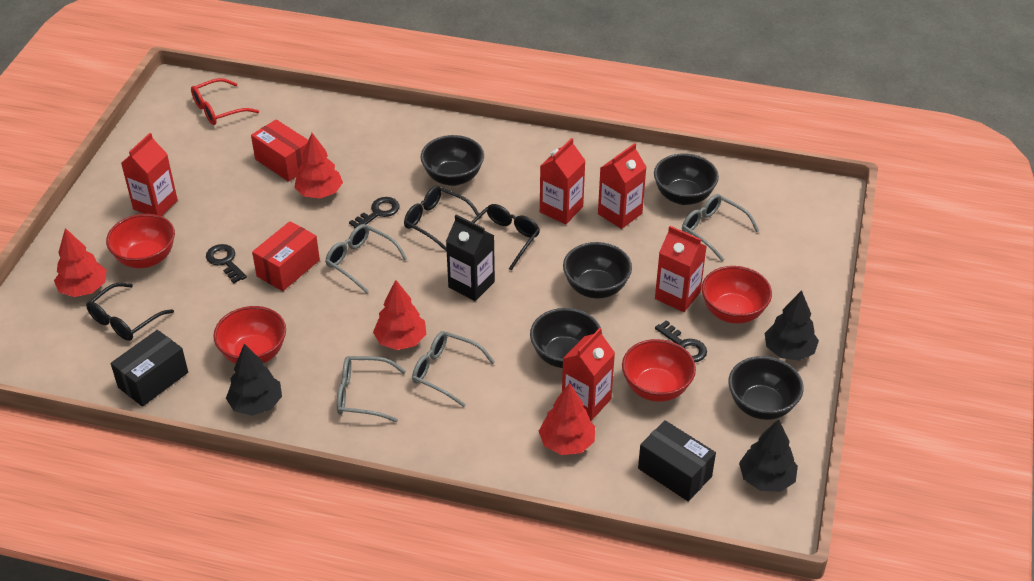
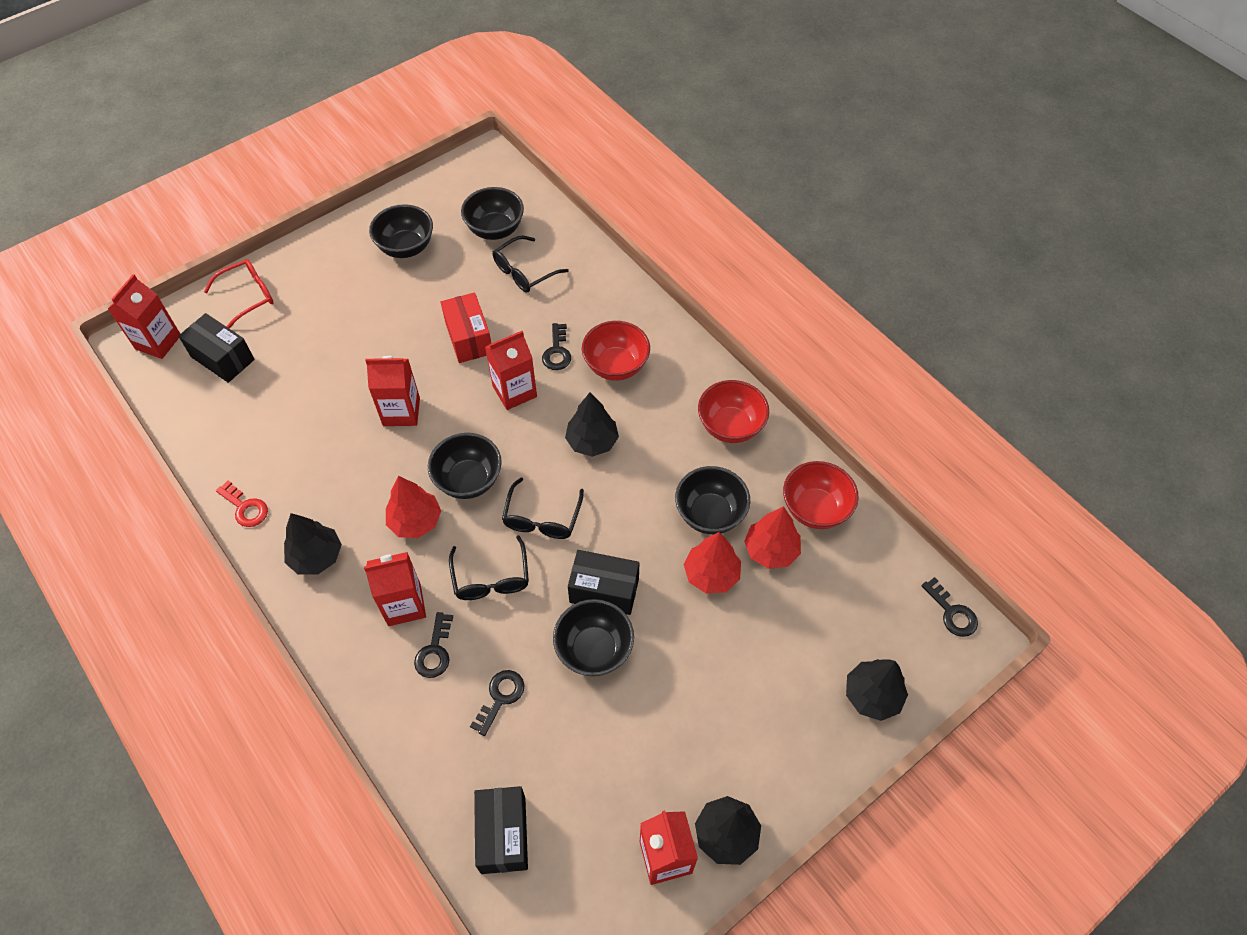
black box: 2 -> 3
black carton: 1 -> 0
black key: 3 -> 4
black tree: 3 -> 4
grey glasses: 4 -> 0
red bowl: 4 -> 3
red box: 2 -> 1
red key: 0 -> 1
red tree: 4 -> 3

